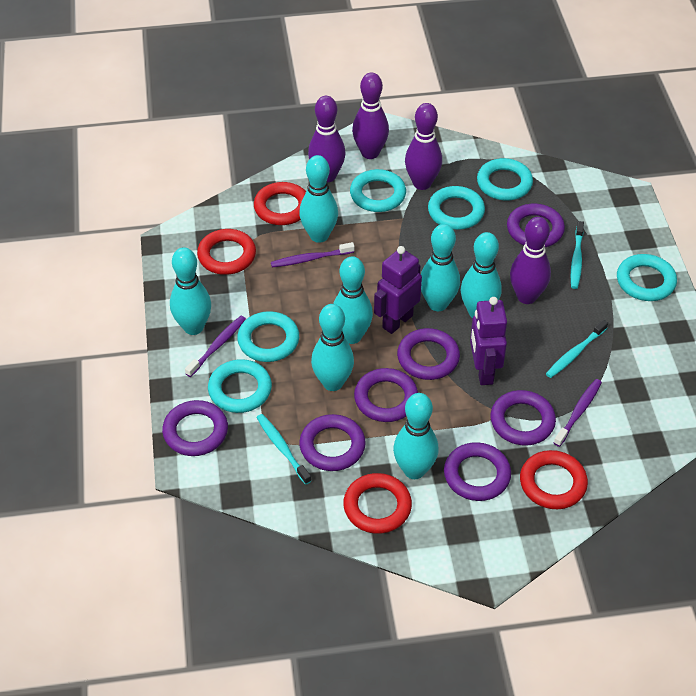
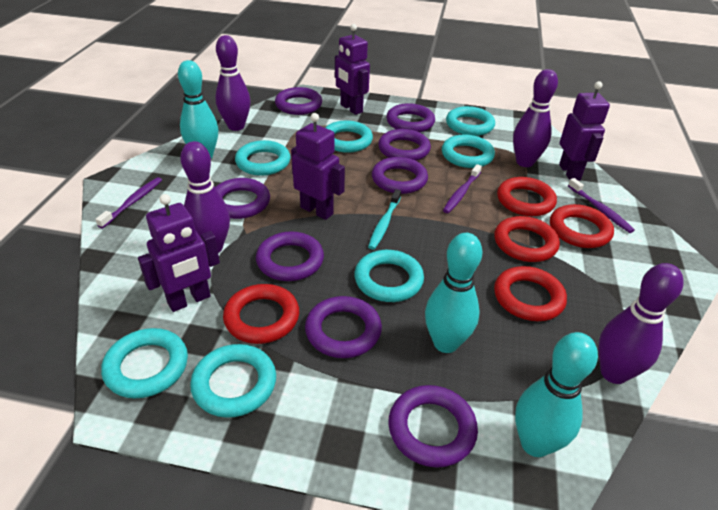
purple ring: 7 -> 8
purple robot: 2 -> 4
red ring: 4 -> 5
turquoise bowling pin: 7 -> 3
turquoise ring: 6 -> 7
turquoise toothbrush: 3 -> 1

